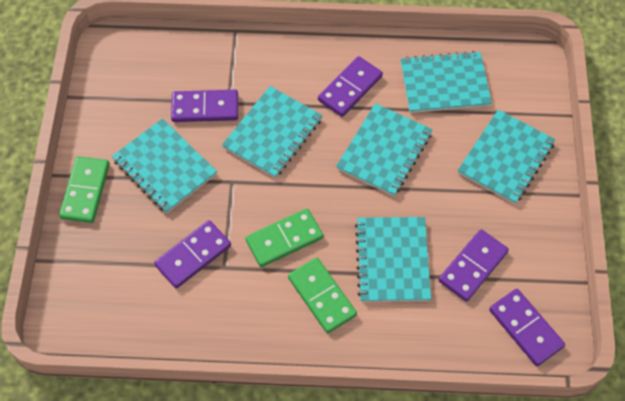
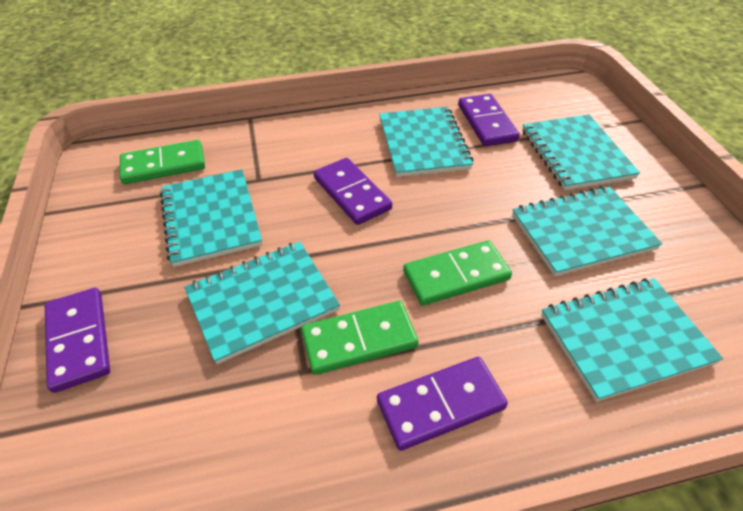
purple domino: 5 -> 4

